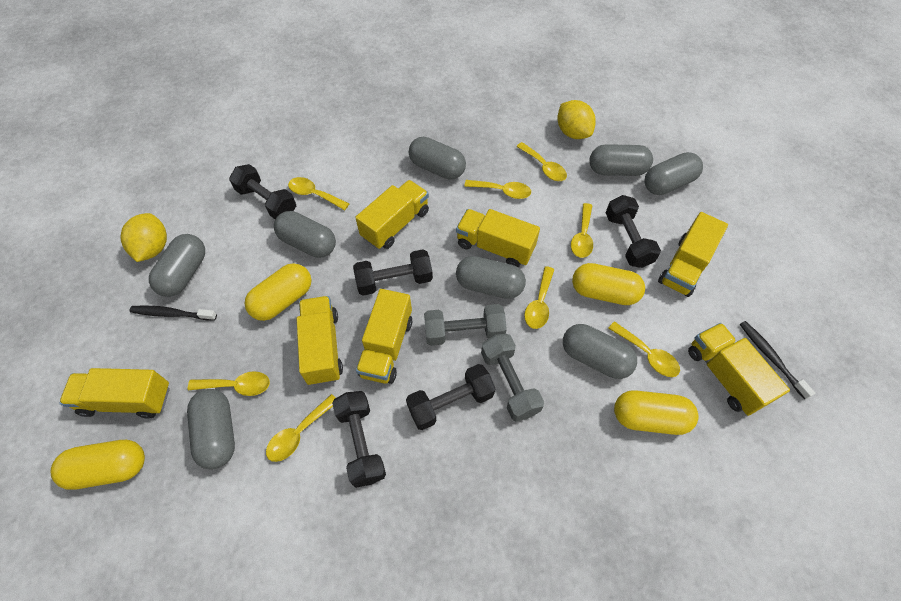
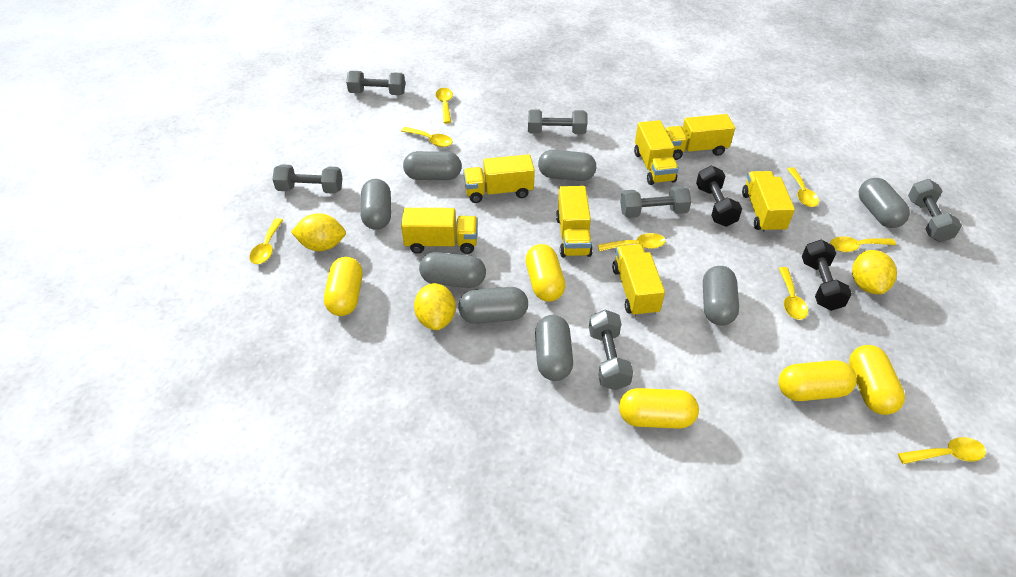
black dumbbell: 5 -> 2
black toothbrush: 2 -> 0
grey dumbbell: 2 -> 6
yellow capsule: 4 -> 5
yellow lemon: 2 -> 3

